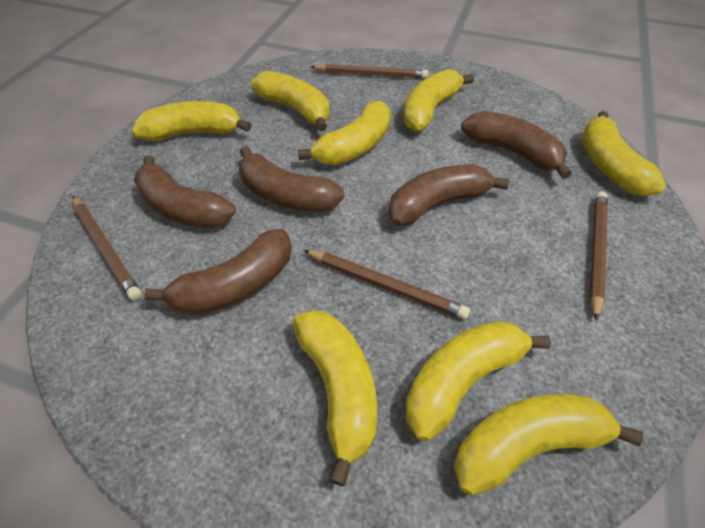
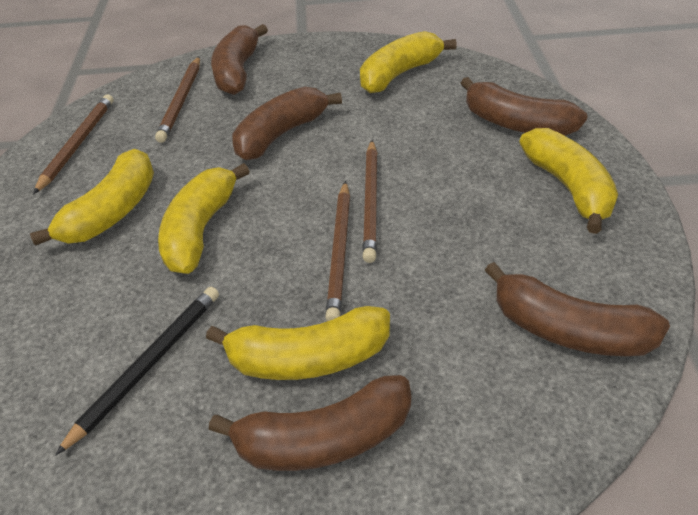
black pencil: 0 -> 1
yellow banana: 8 -> 5

